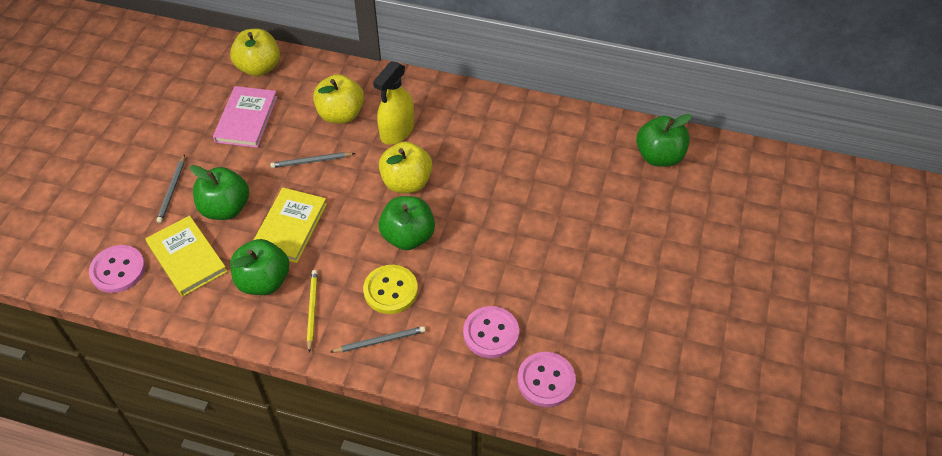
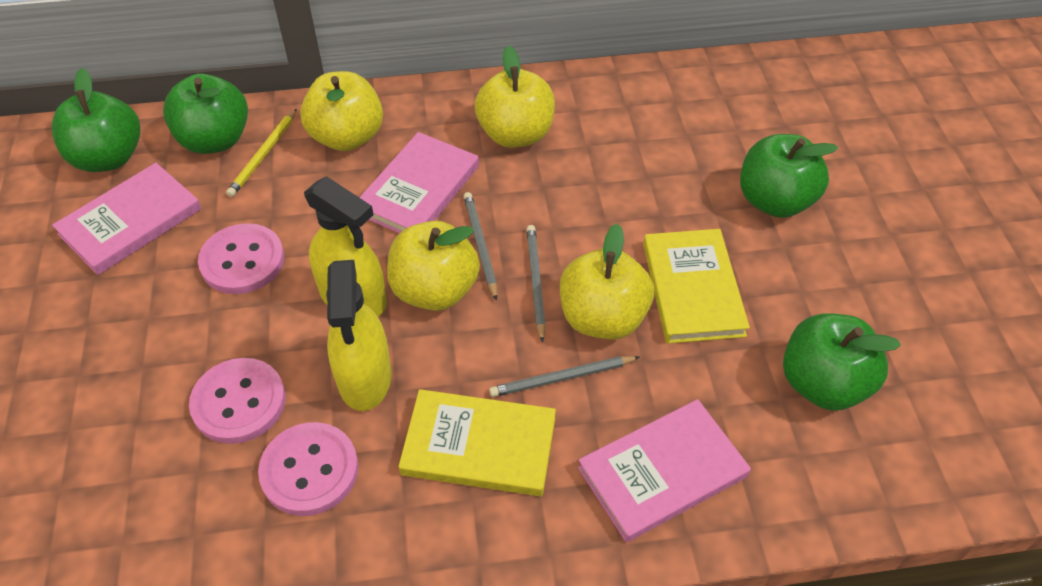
pink book: 1 -> 3
yellow apple: 3 -> 4
yellow button: 1 -> 0
yellow spray bottle: 1 -> 2

